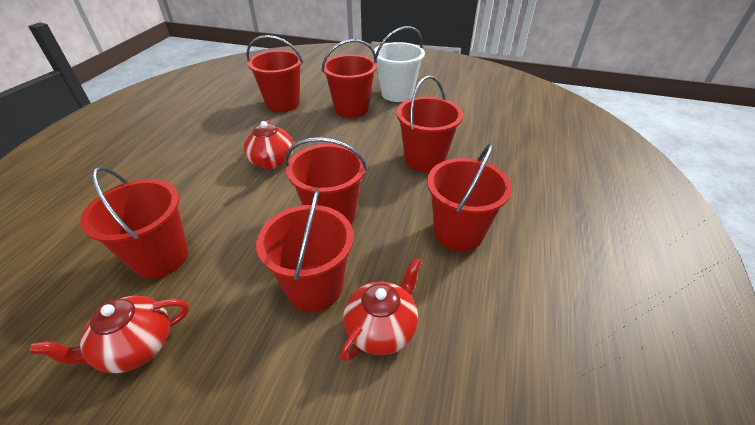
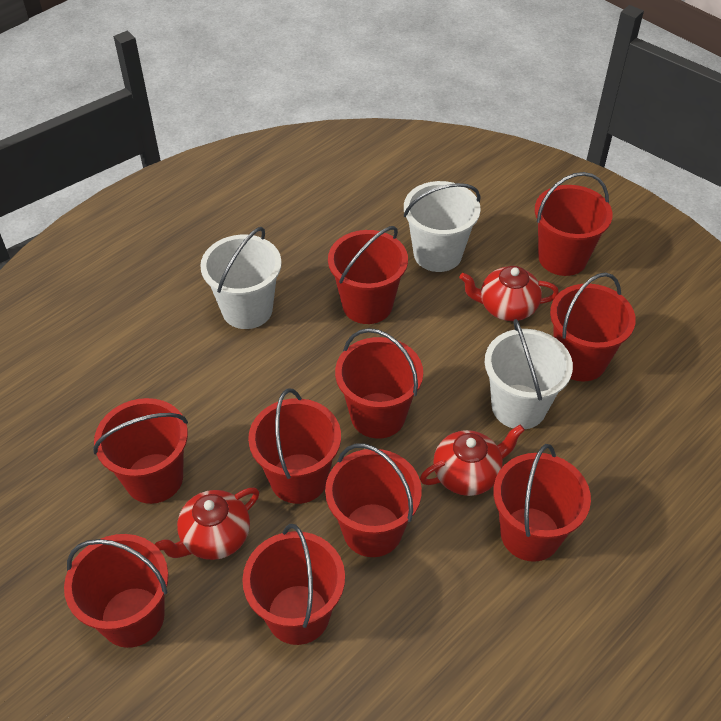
red bucket: 7 -> 10
white bucket: 1 -> 3

